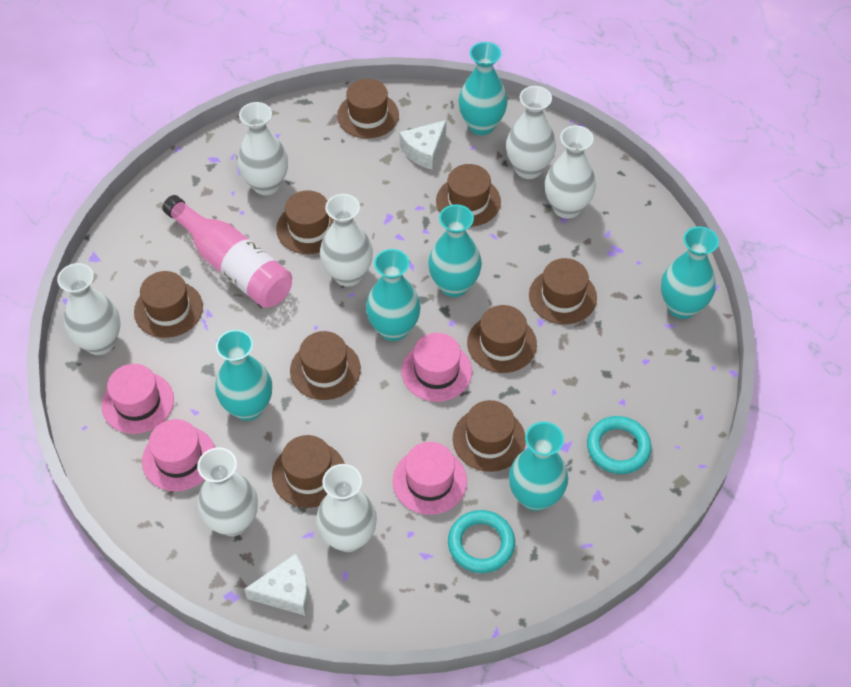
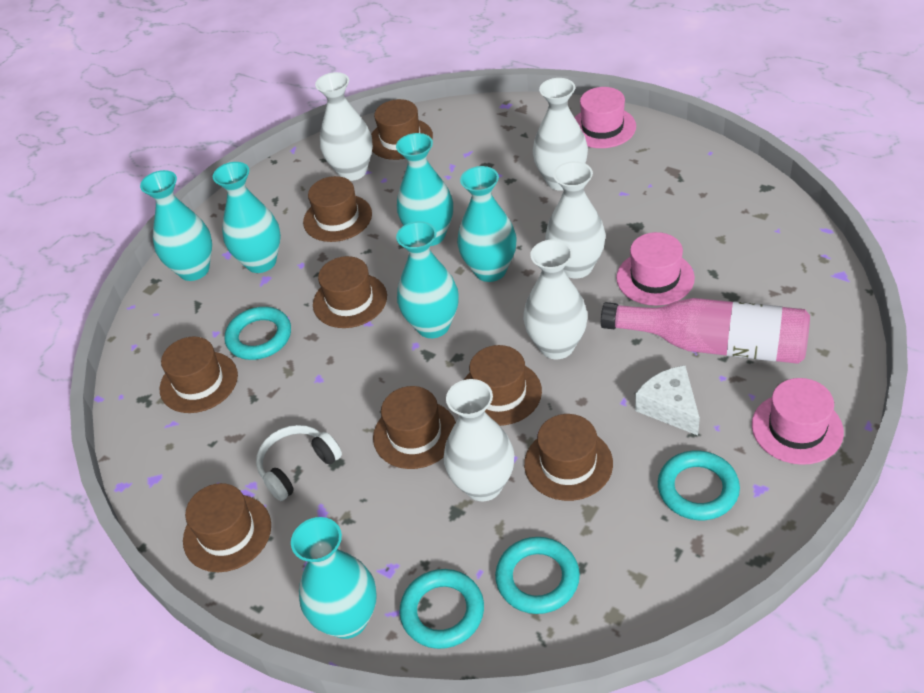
brown hat: 9 -> 8
pink hat: 4 -> 3
turquoise ring: 2 -> 4
white cheese: 2 -> 1
white headphones: 0 -> 1
white vase: 7 -> 5

